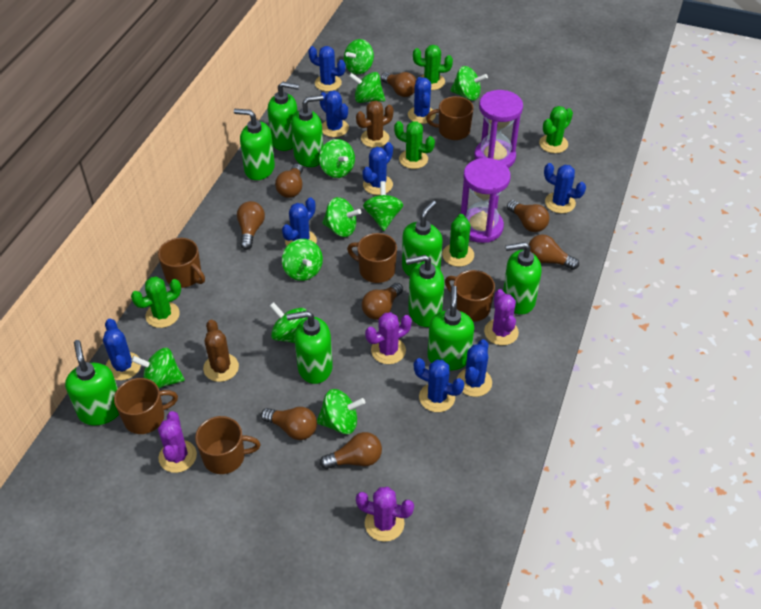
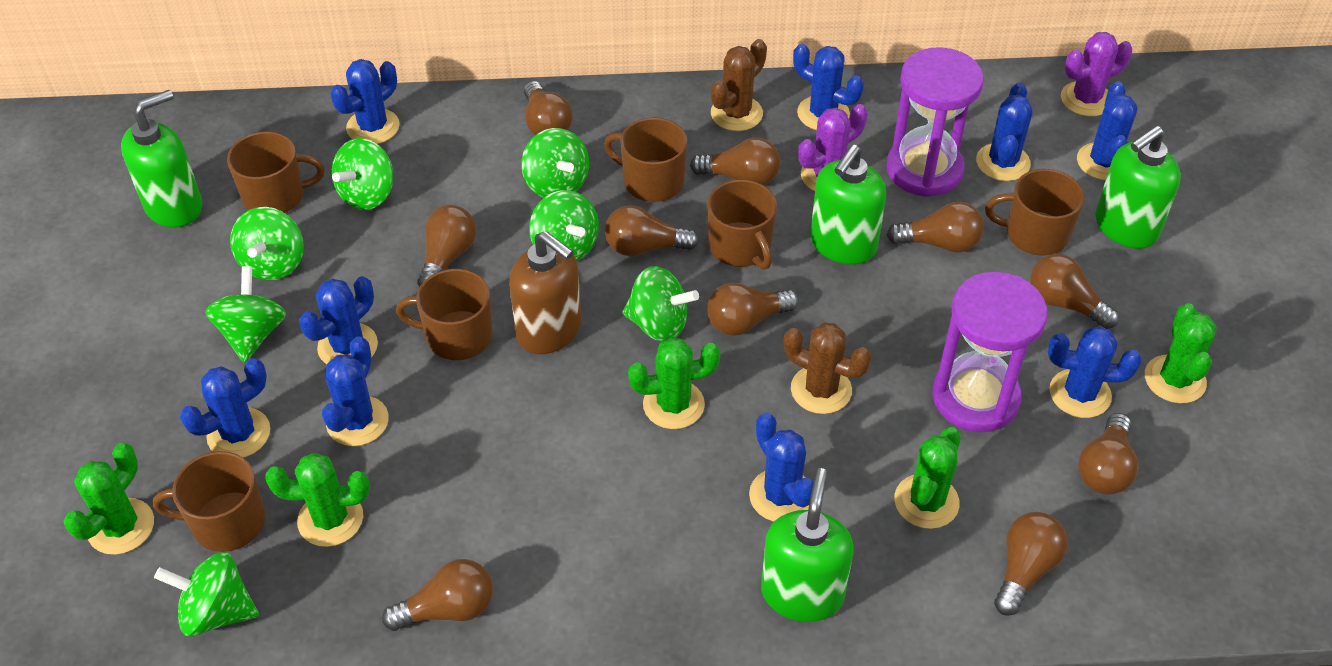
brown light bulb: 8 -> 10
brown soap dispenser: 0 -> 1
green soap dispenser: 9 -> 4
green spinning top: 10 -> 7
purple cactus: 4 -> 2

